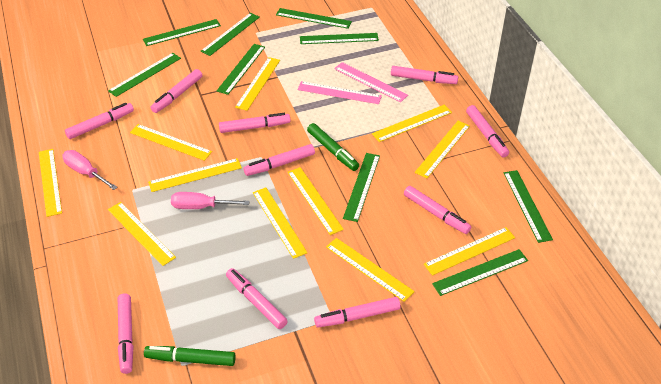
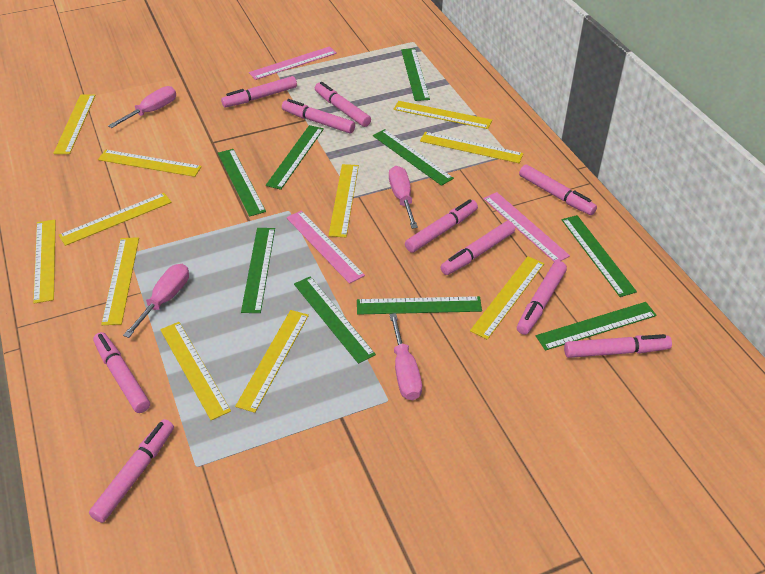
green marker: 2 -> 0
pink ruler: 2 -> 3
pink screwdriver: 2 -> 4

